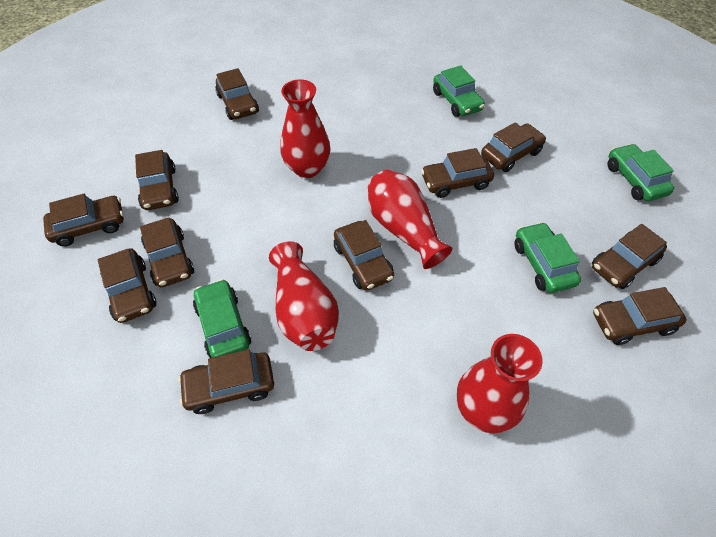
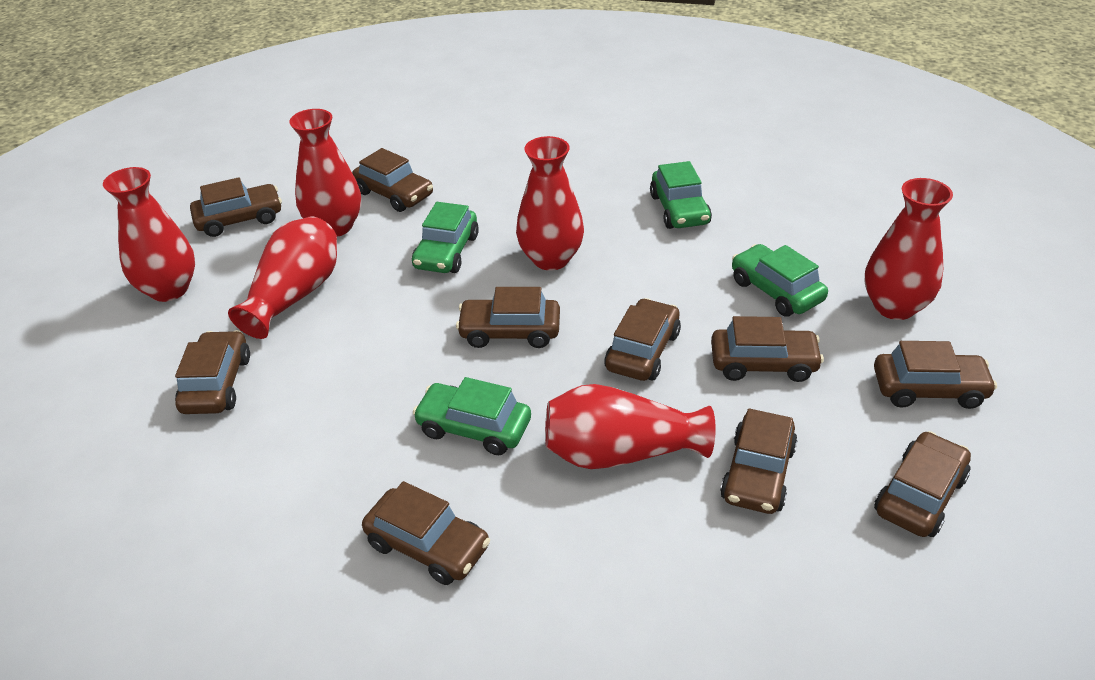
brown car: 11 -> 10
red vase: 4 -> 6

